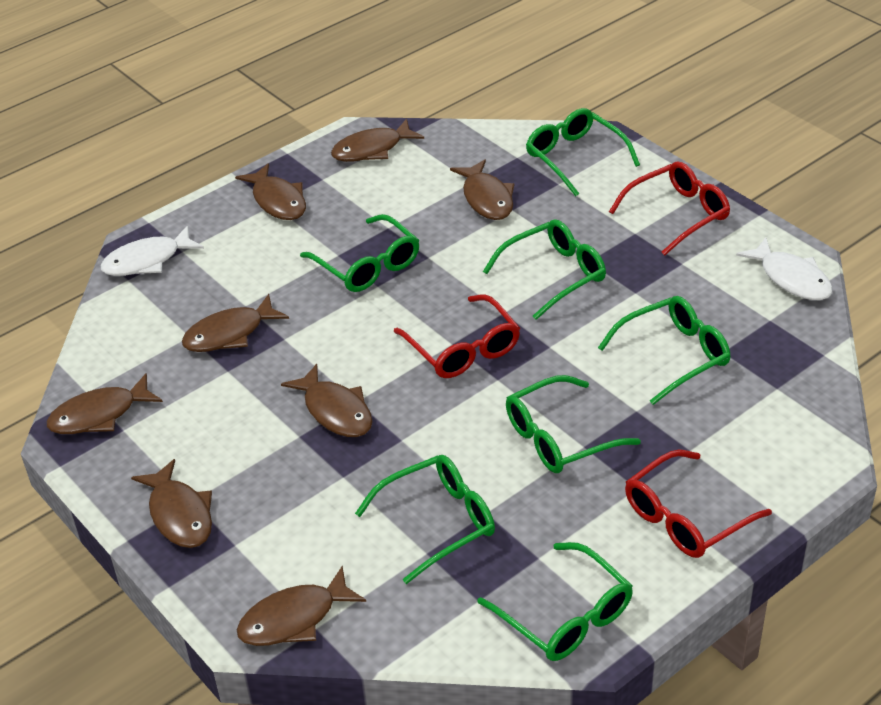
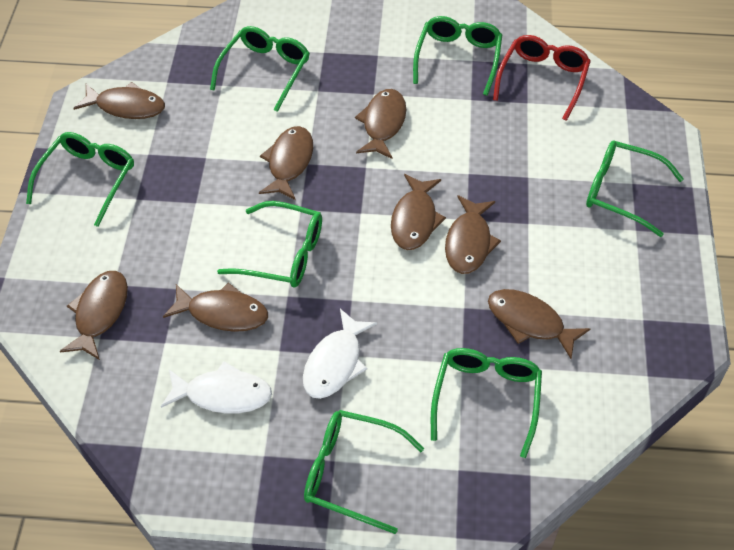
red glasses: 3 -> 1

